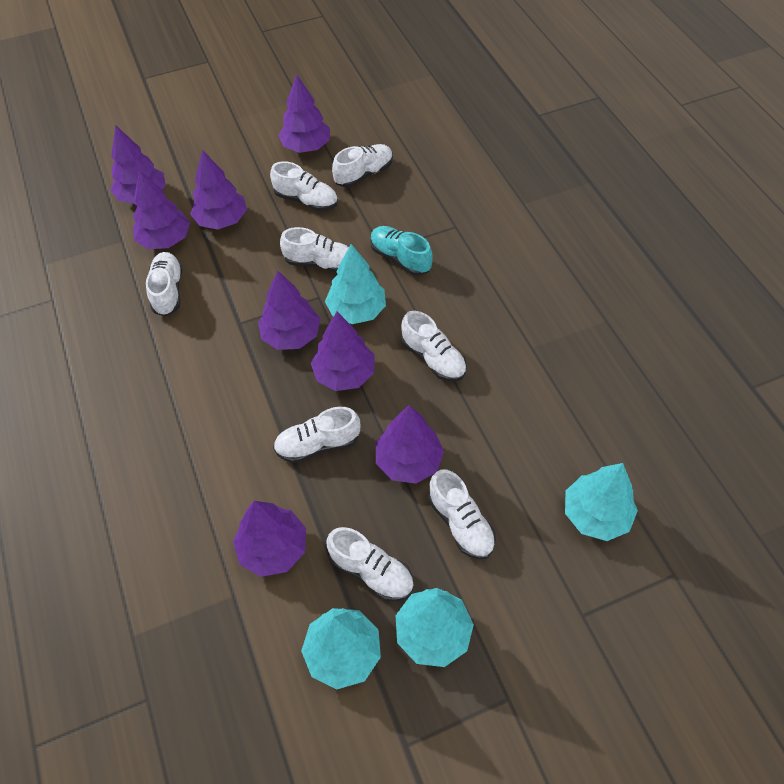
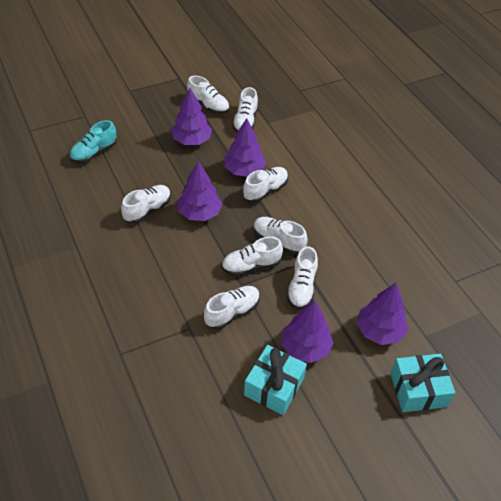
purple tree: 8 -> 5
turquoise gift: 0 -> 2
turquoise tree: 4 -> 0

